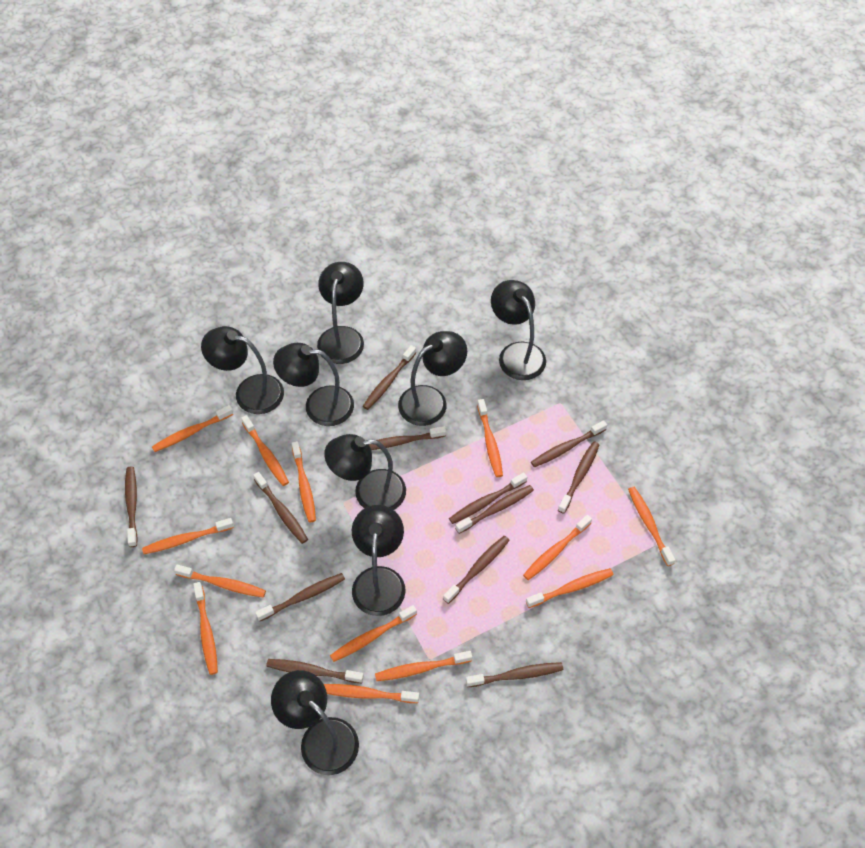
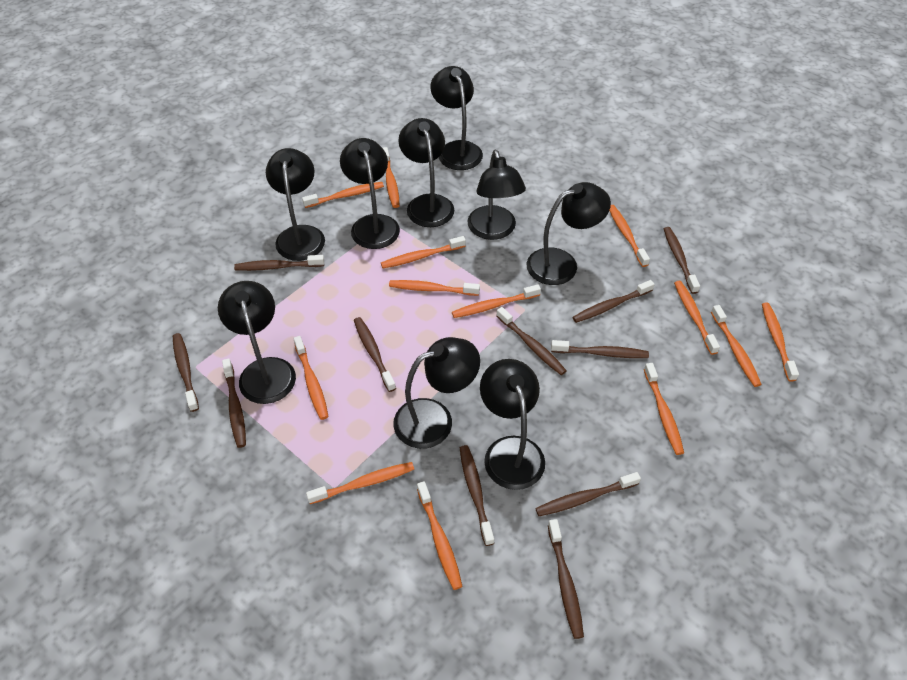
black lamp: 8 -> 9
brown toothbrush: 12 -> 11

